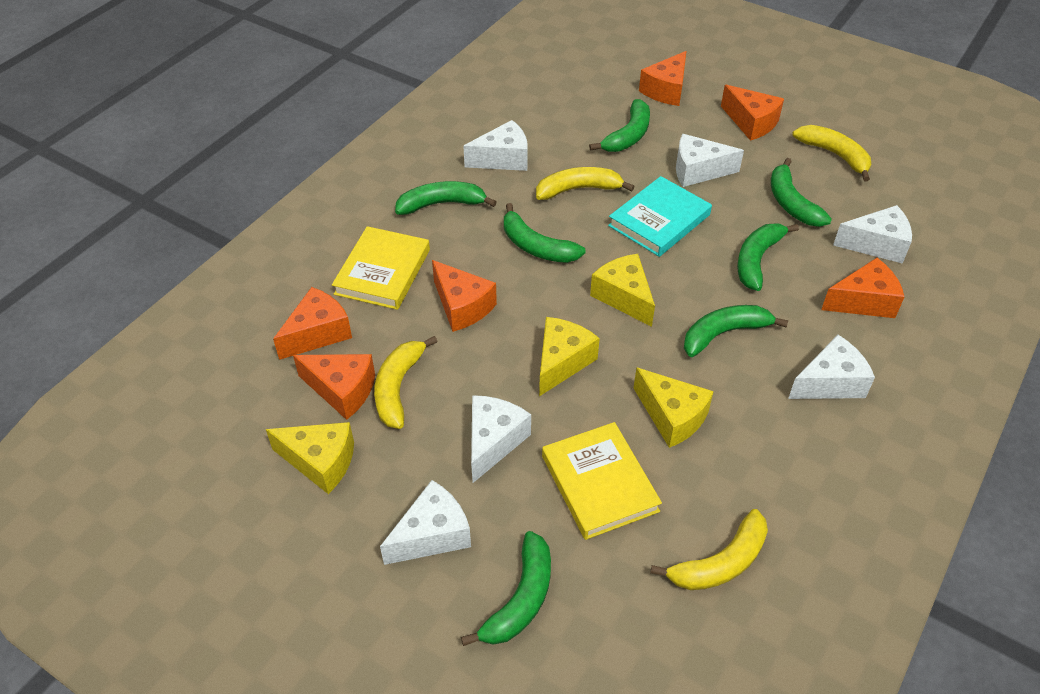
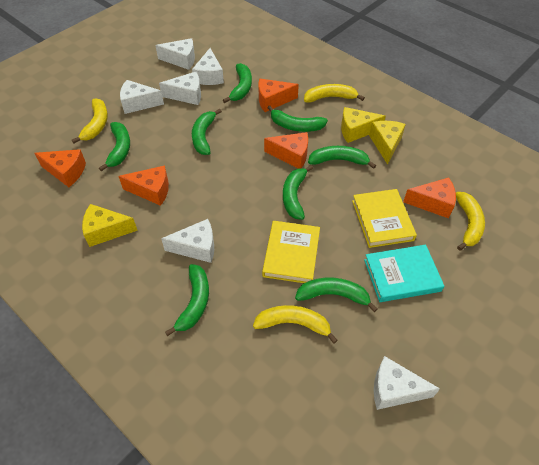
green banana: 7 -> 8
orange cheese: 6 -> 5
yellow cheese: 4 -> 3

